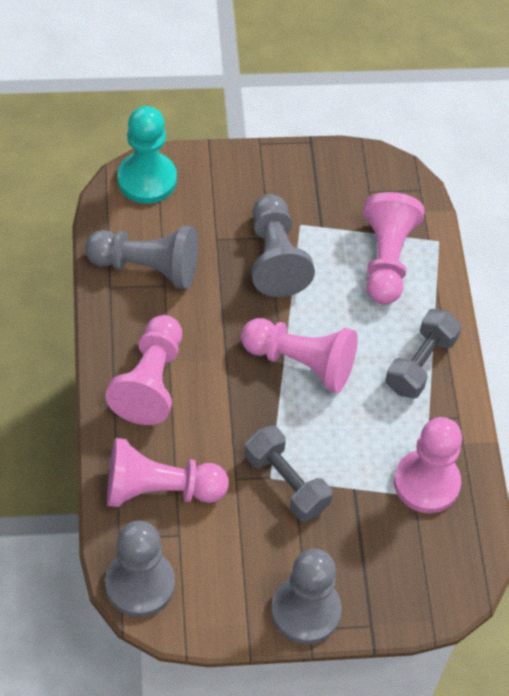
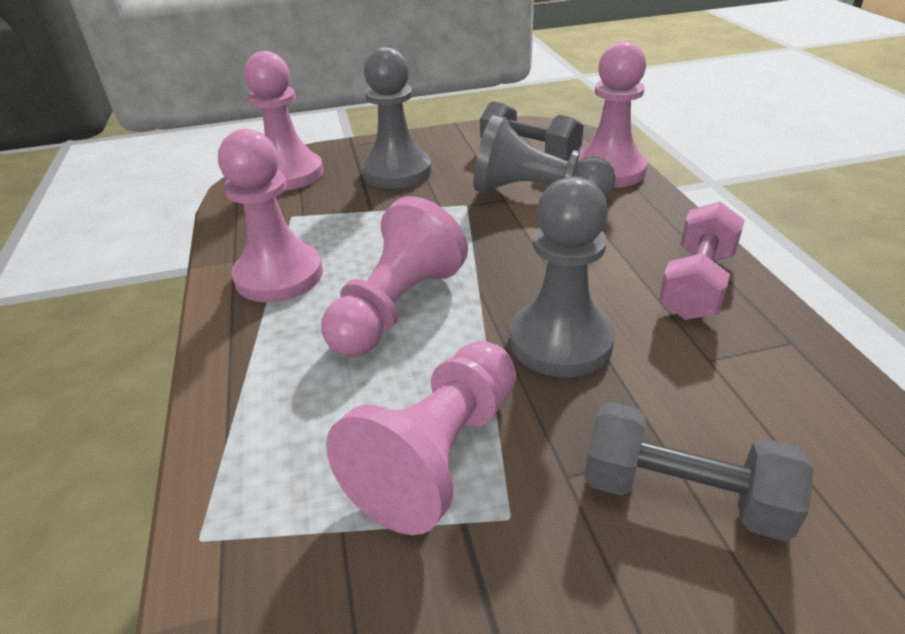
grey pawn: 4 -> 3
pink dumbbell: 0 -> 1
turquoise pawn: 1 -> 0

